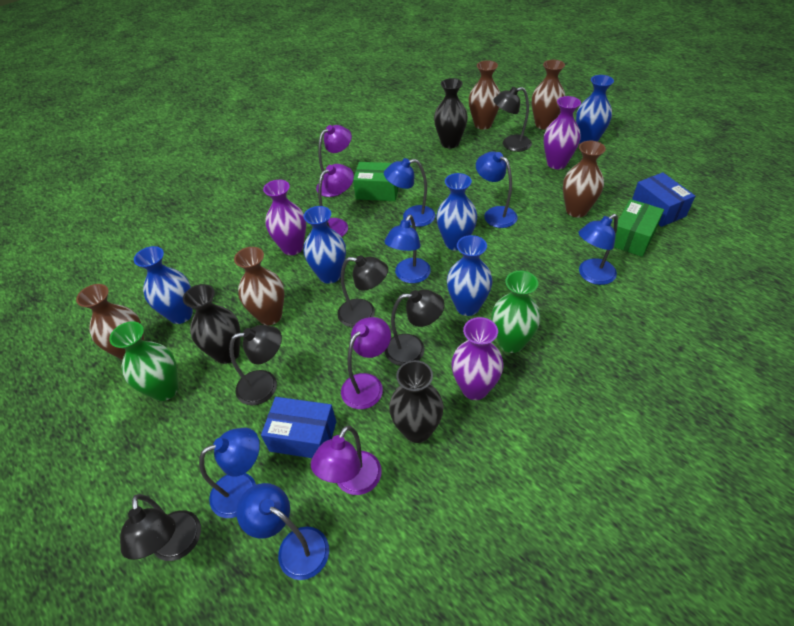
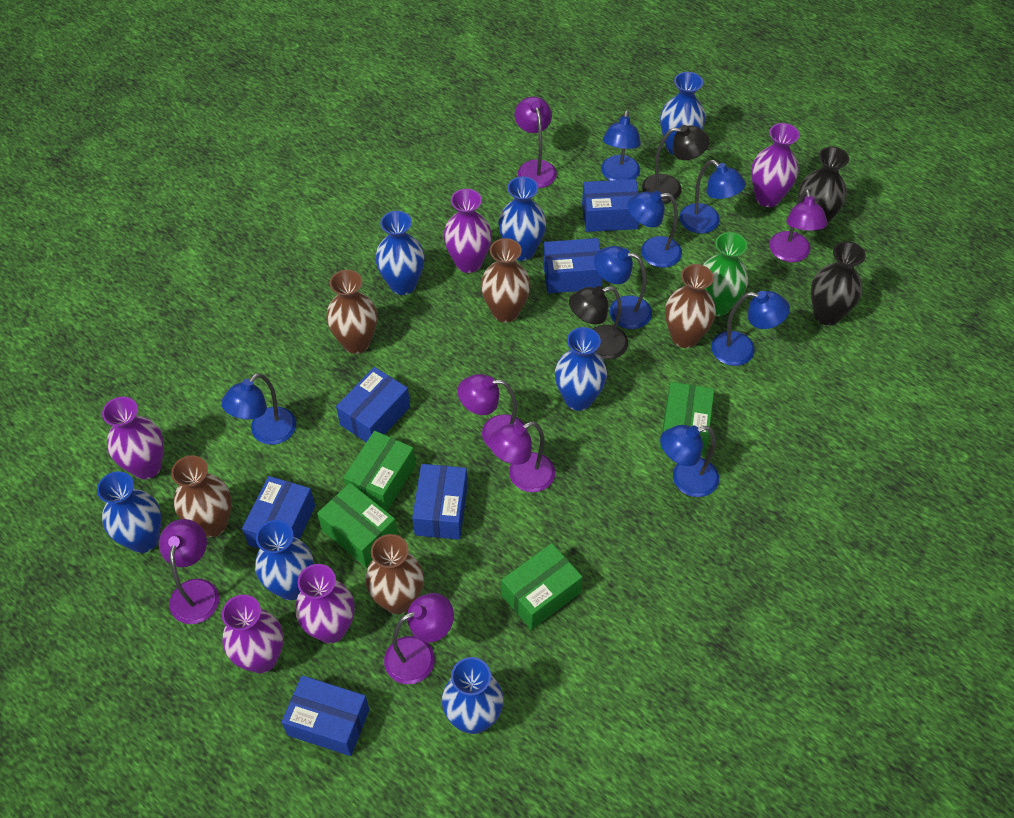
black lamp: 5 -> 2
black vase: 3 -> 2
blue box: 2 -> 6
blue lamp: 6 -> 7
blue vase: 5 -> 7
green box: 2 -> 4
green vase: 2 -> 1
purple lamp: 4 -> 6
purple vase: 3 -> 5

